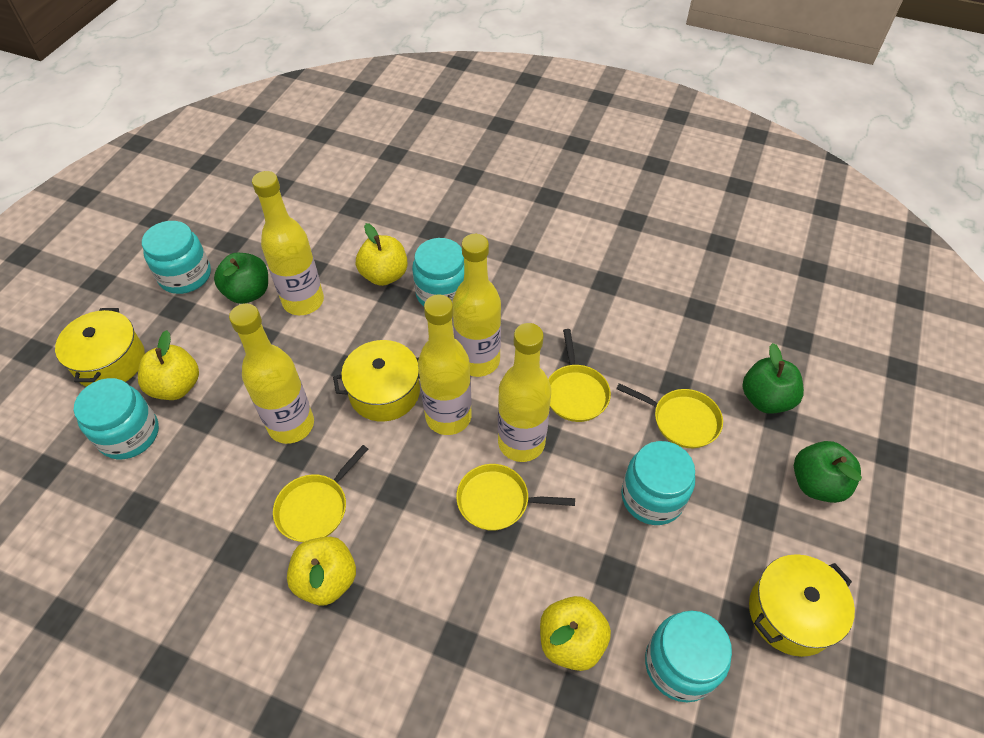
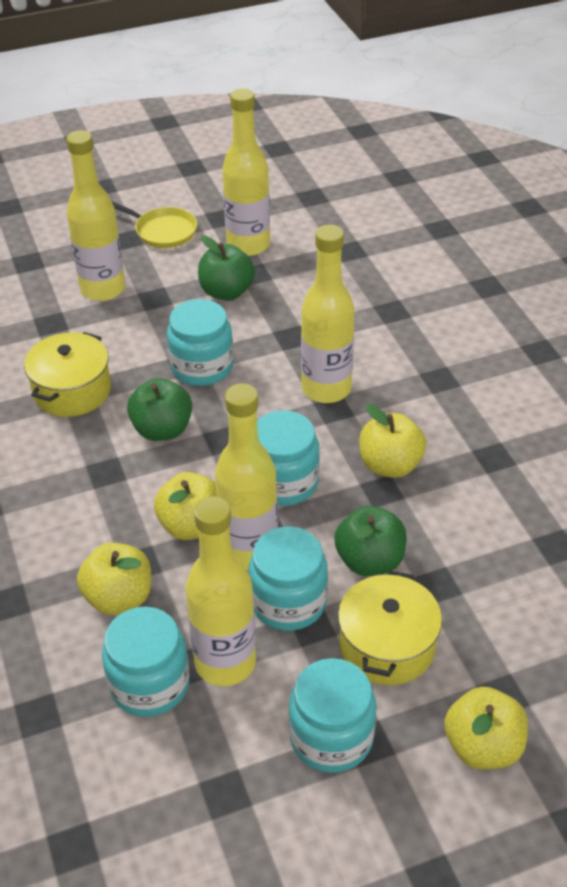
yellow pan: 4 -> 1
yellow pot: 3 -> 2

